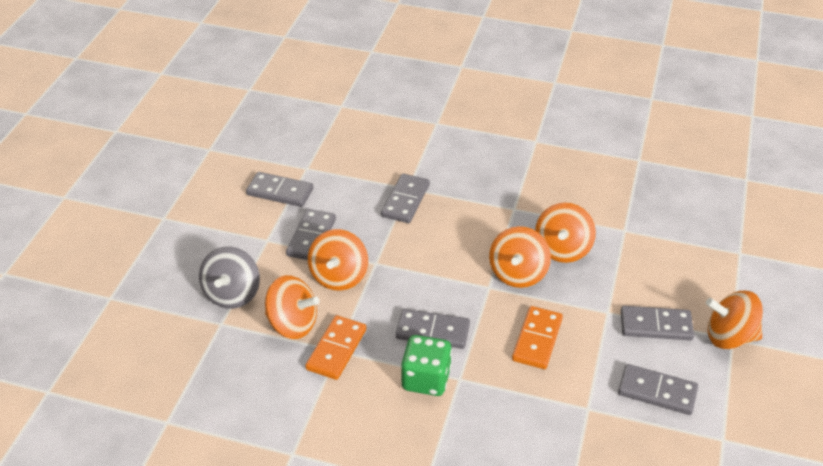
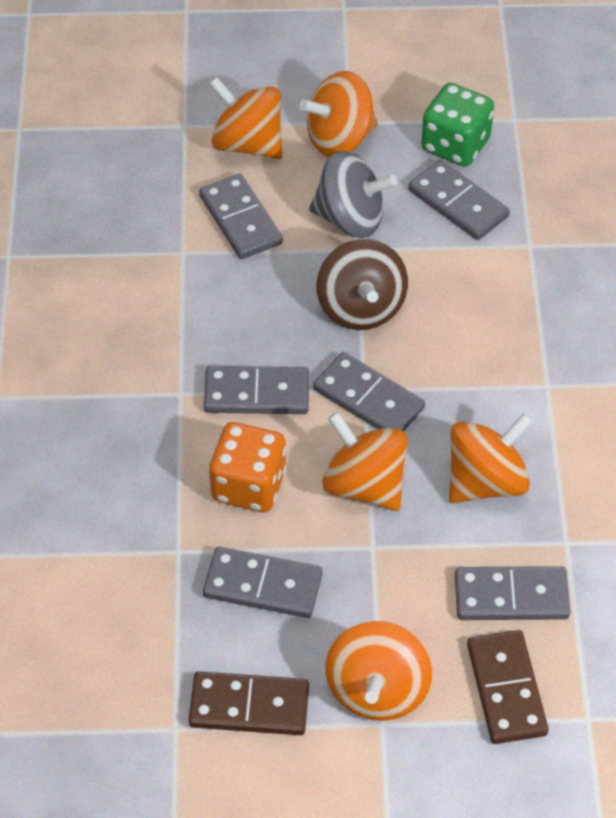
brown domino: 0 -> 2
brown spinning top: 0 -> 1
orange dice: 0 -> 1
orange domino: 2 -> 0

